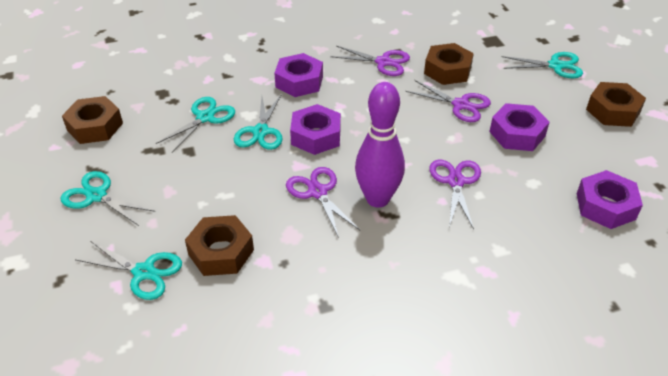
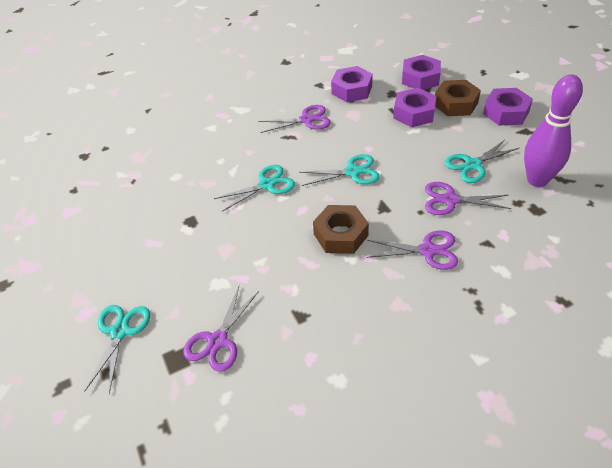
brown nut: 4 -> 2
turquoise scissors: 5 -> 4

